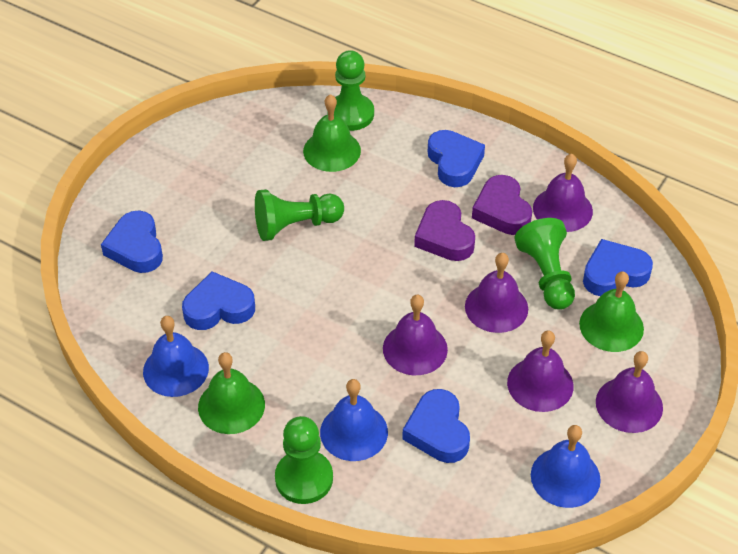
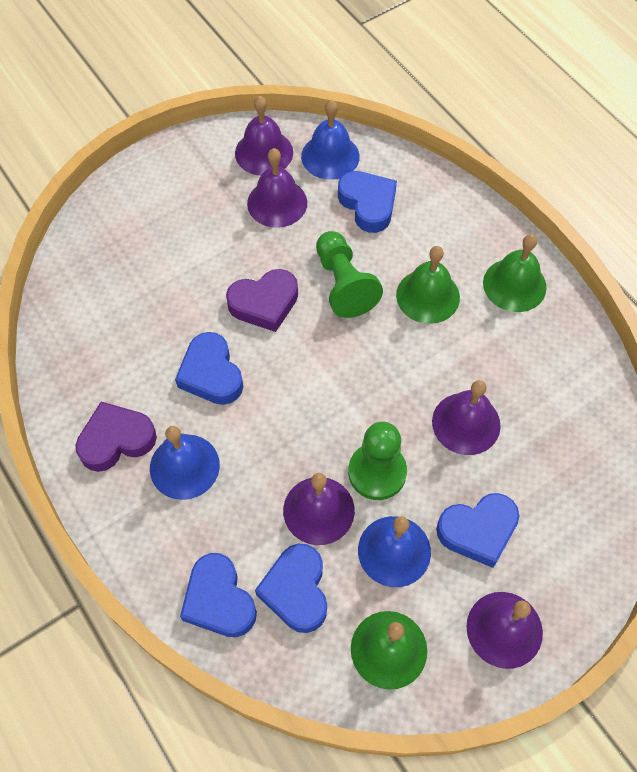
green pawn: 4 -> 2

